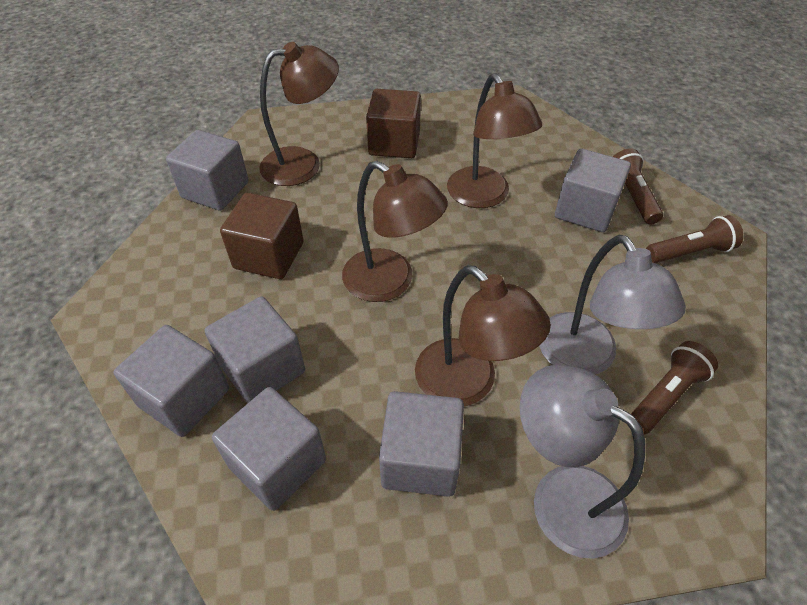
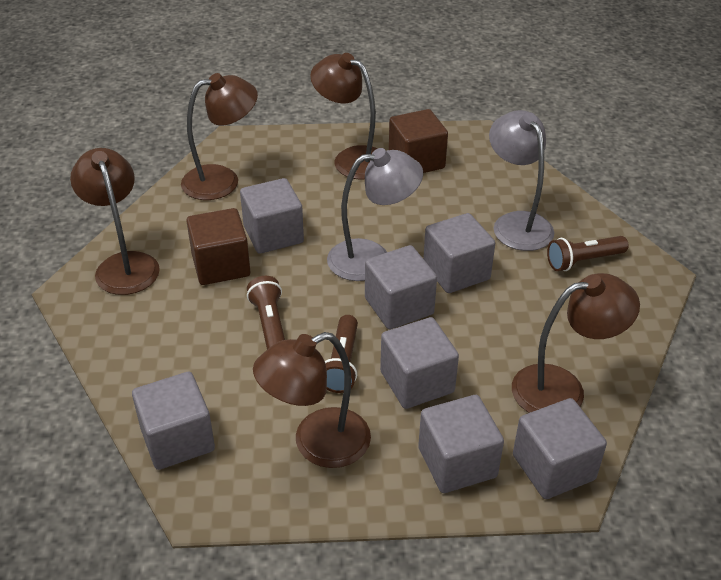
brown lamp: 4 -> 5
grey cube: 6 -> 7

